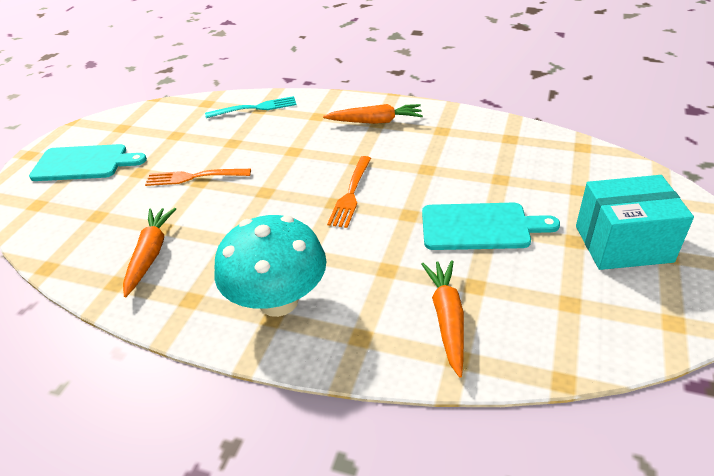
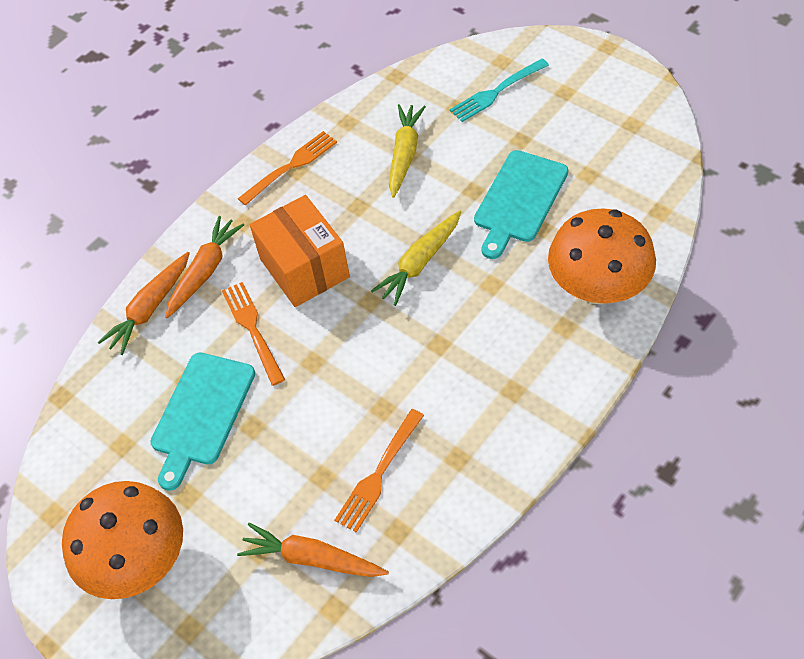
orange box: 0 -> 1
orange fork: 2 -> 3
orange mushroom: 0 -> 2
turquoise box: 1 -> 0
turquoise mushroom: 1 -> 0
yellow carrot: 0 -> 2

